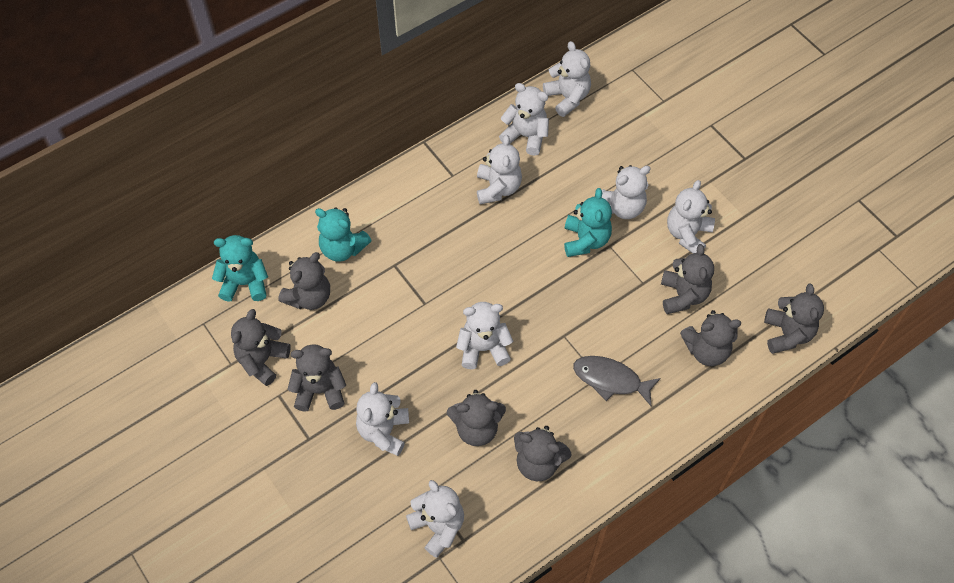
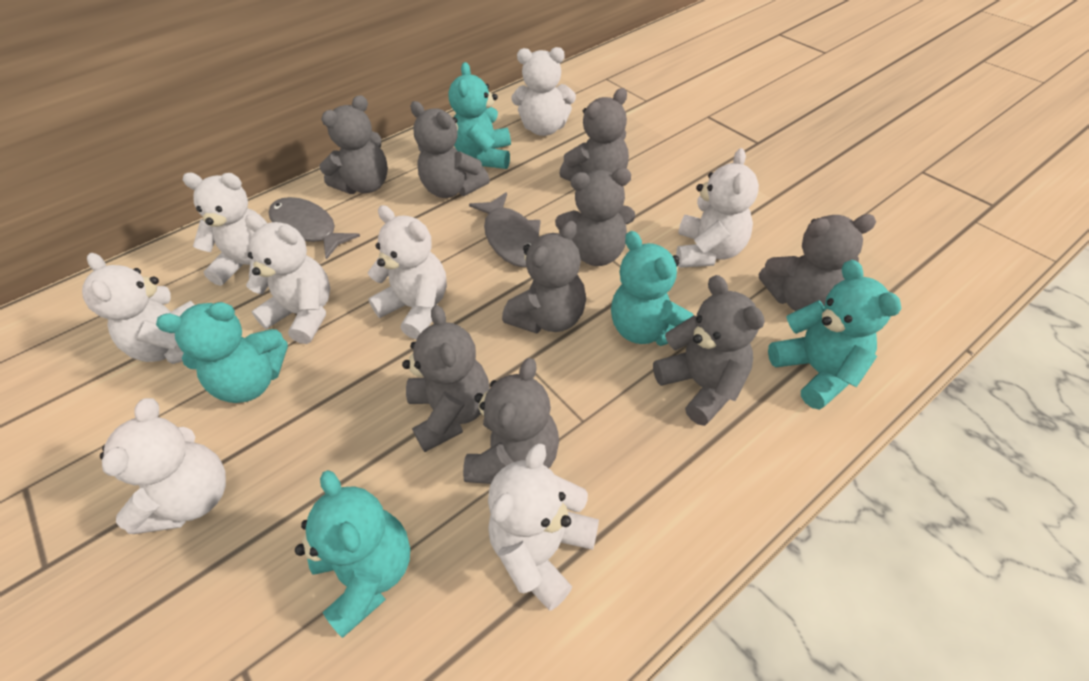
grey fish: 1 -> 2
grey teddy bear: 8 -> 9
turquoise teddy bear: 3 -> 5

